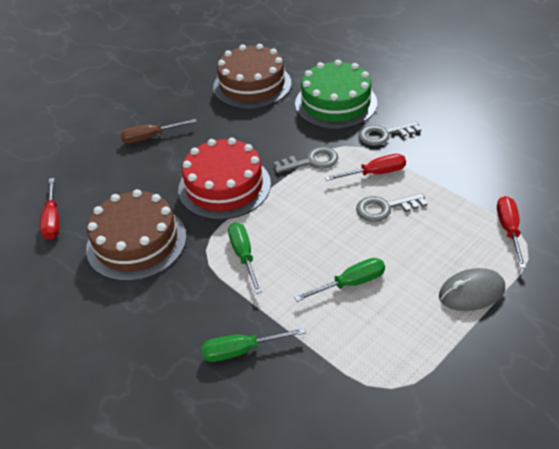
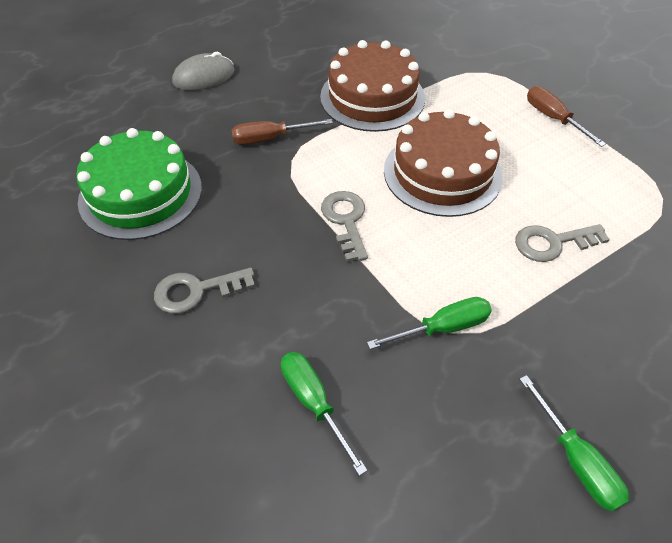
brown screwdriver: 1 -> 2
red cake: 1 -> 0
red screwdriver: 3 -> 0

